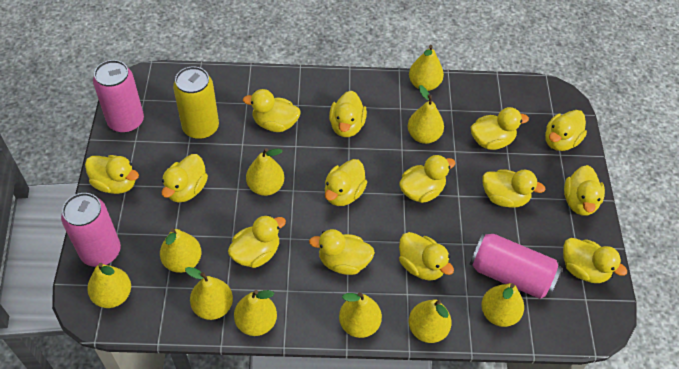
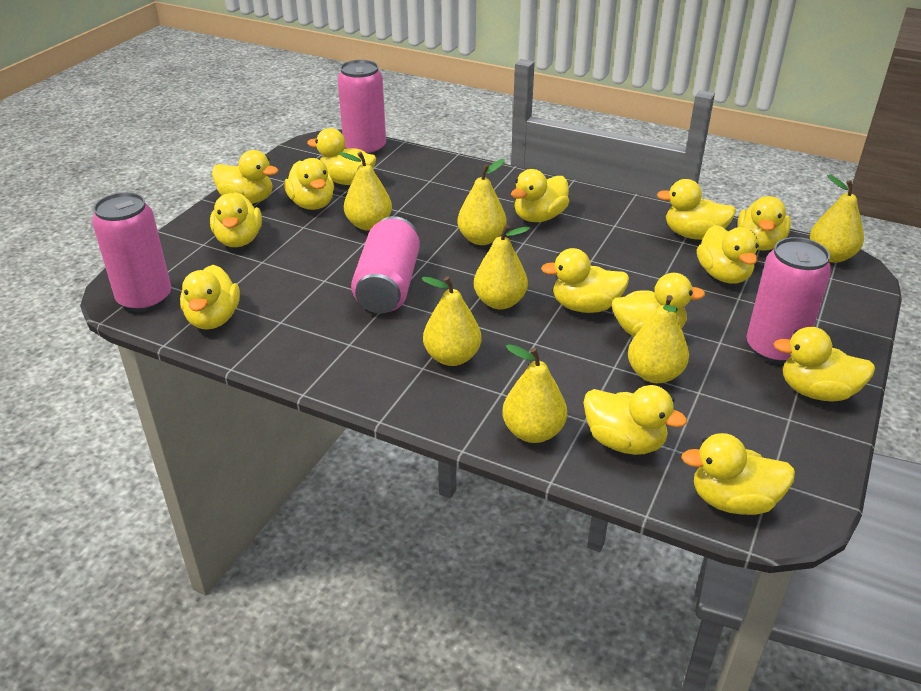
pink can: 3 -> 4
yellow can: 1 -> 0
yellow pear: 10 -> 7

